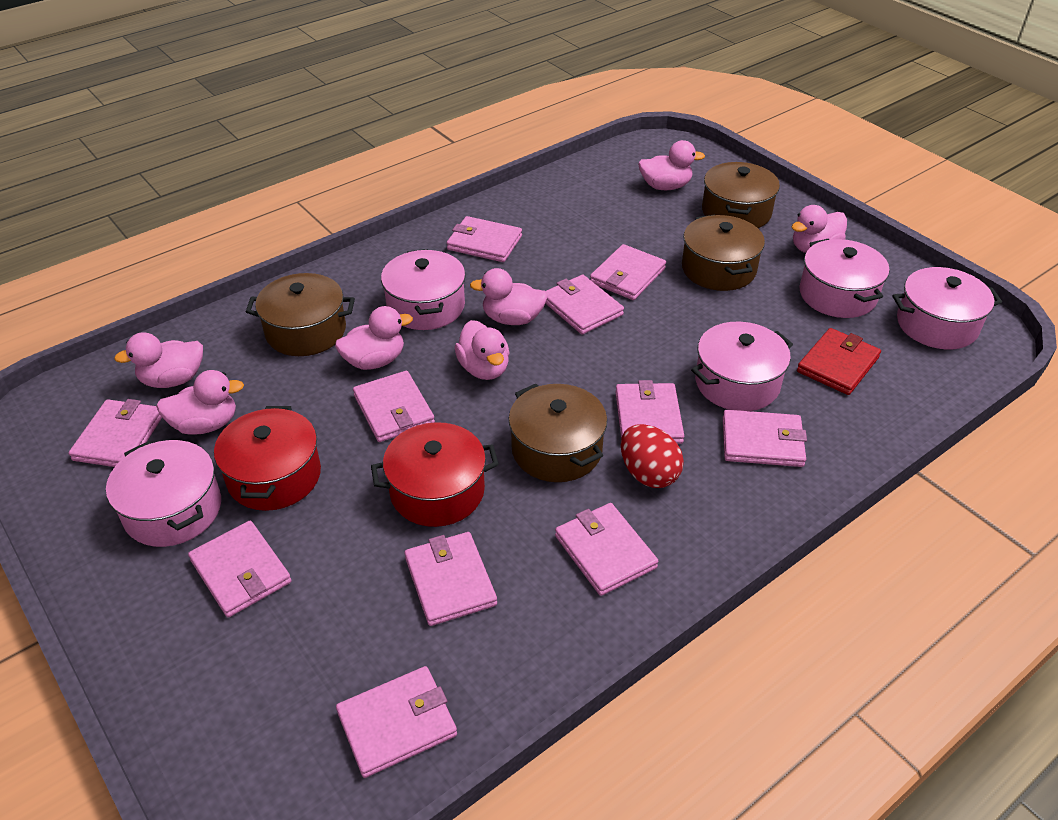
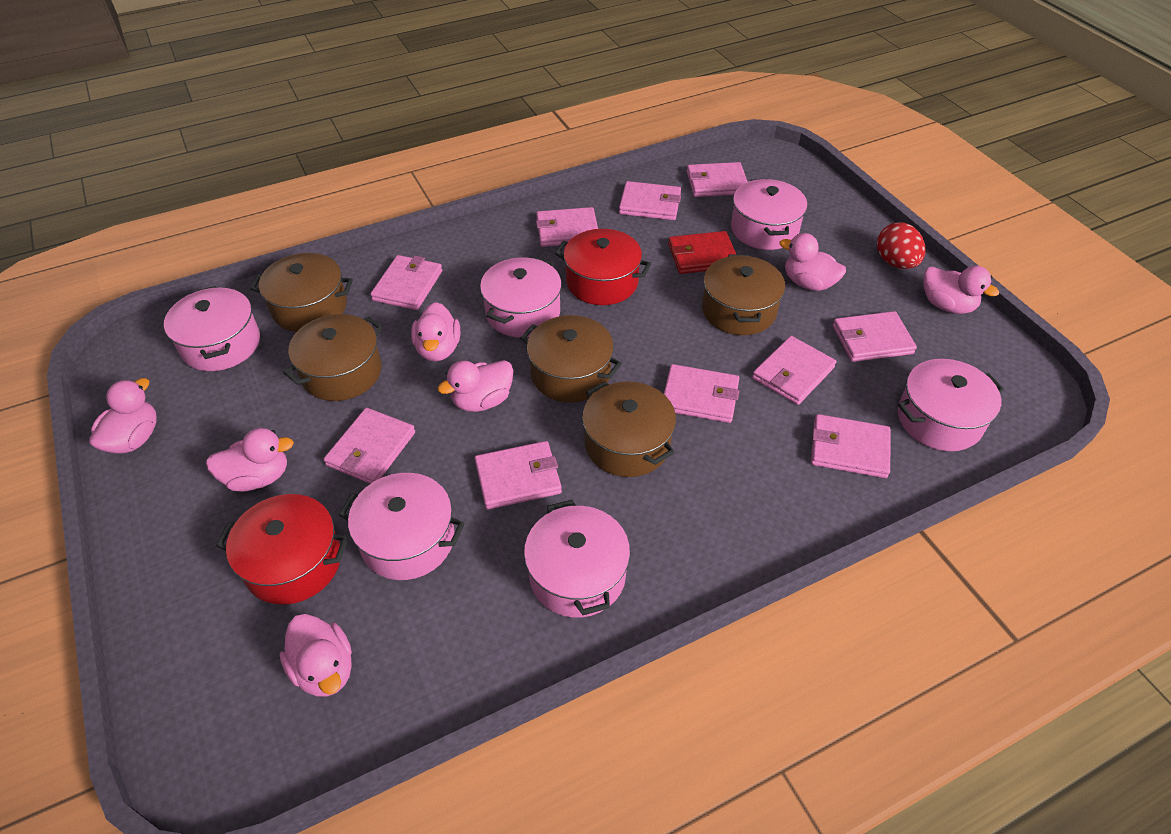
brown pot: 4 -> 5
pink pot: 5 -> 6
pink wallet: 11 -> 10

